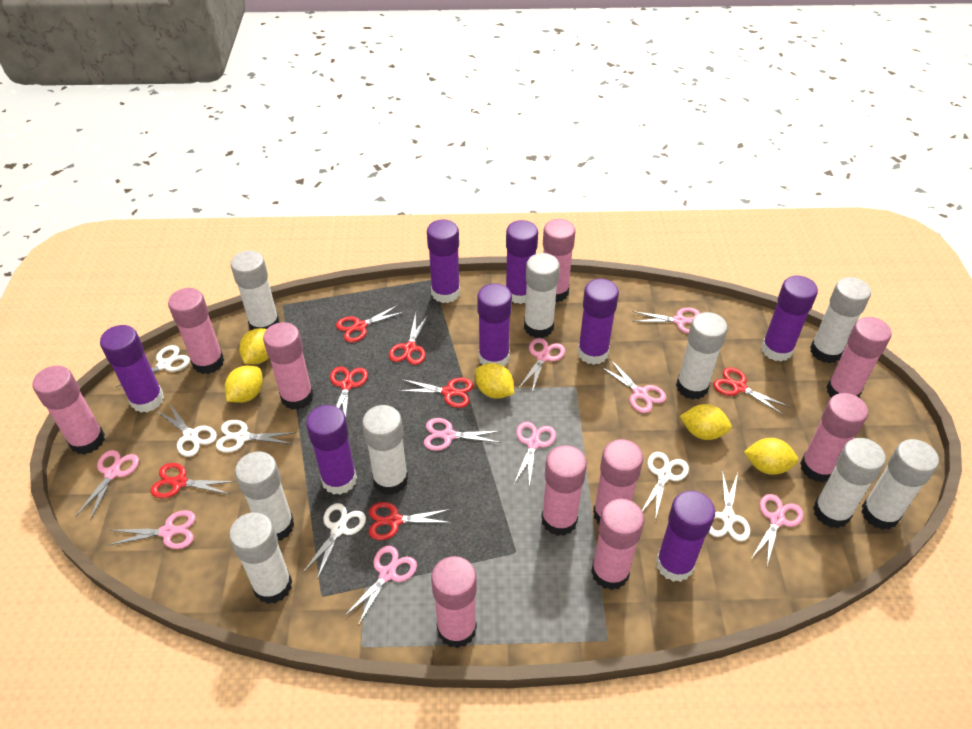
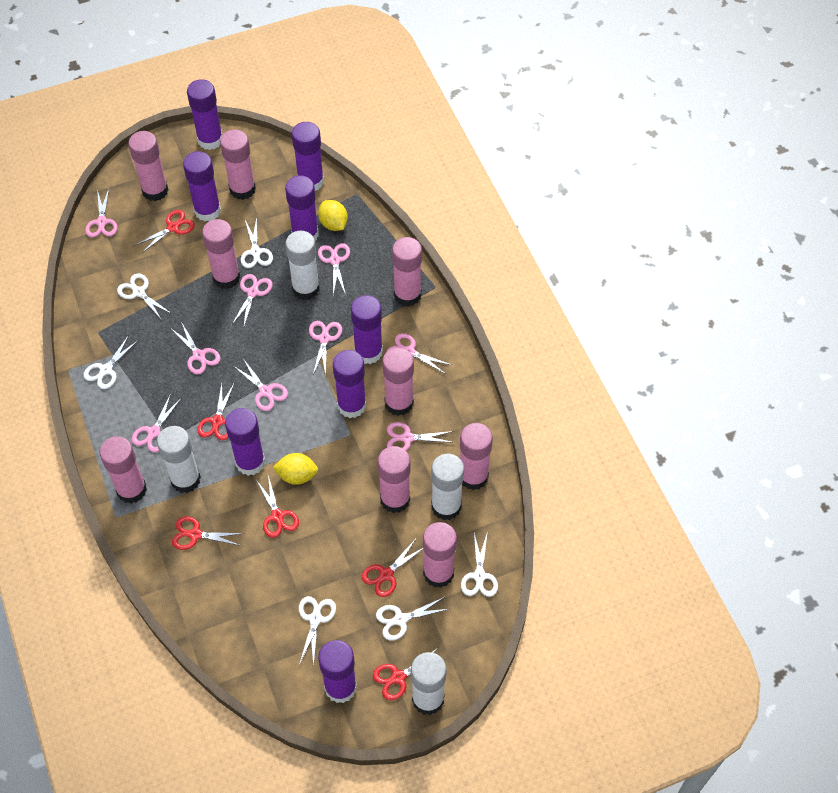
pink glue stick: 10 -> 9
red scissors: 7 -> 6
white glue stick: 9 -> 4
yellow lemon: 5 -> 2

